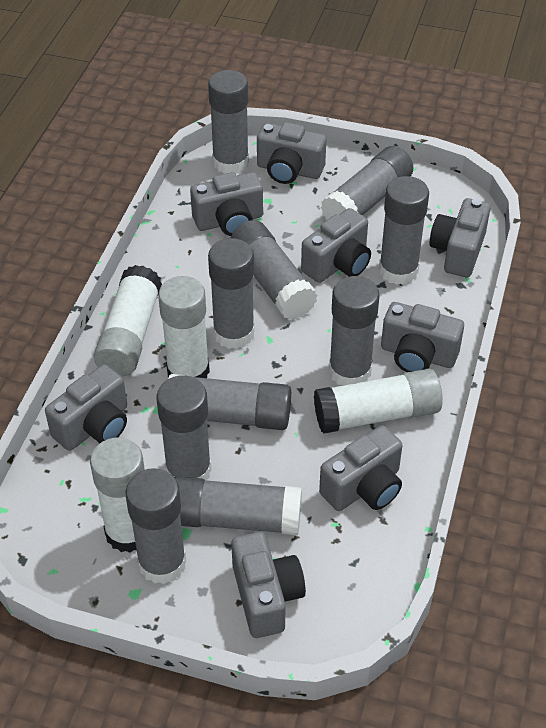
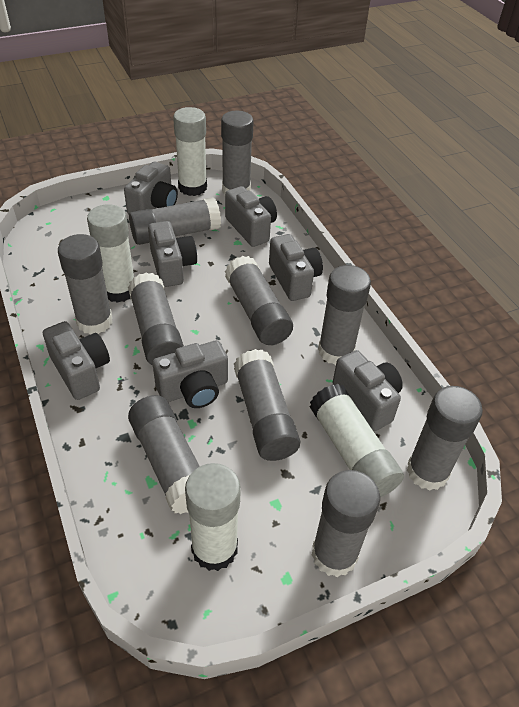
grey camera: 8 -> 7

